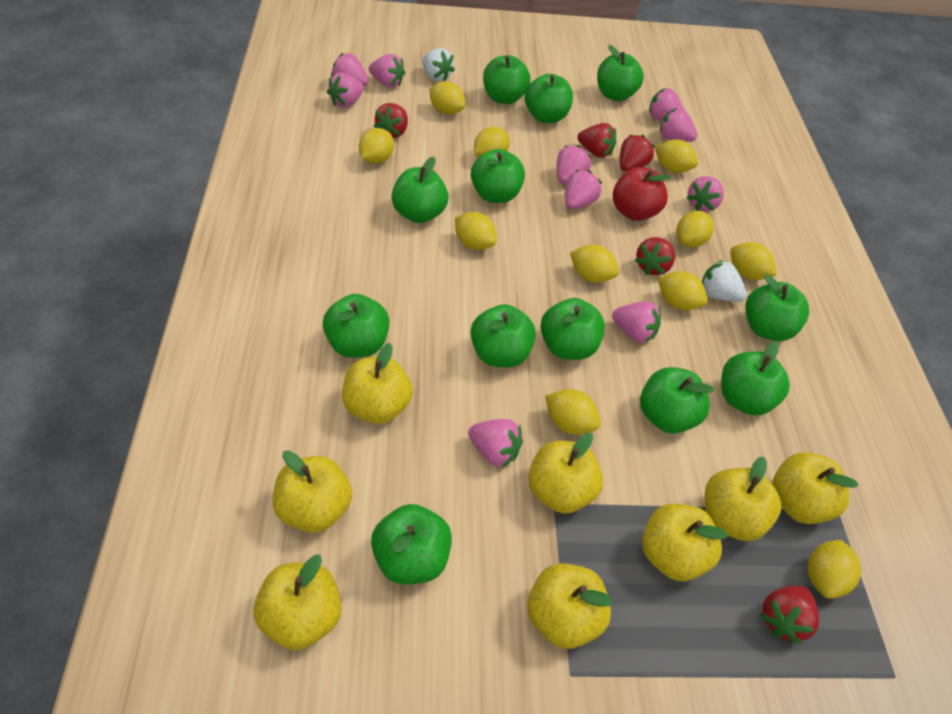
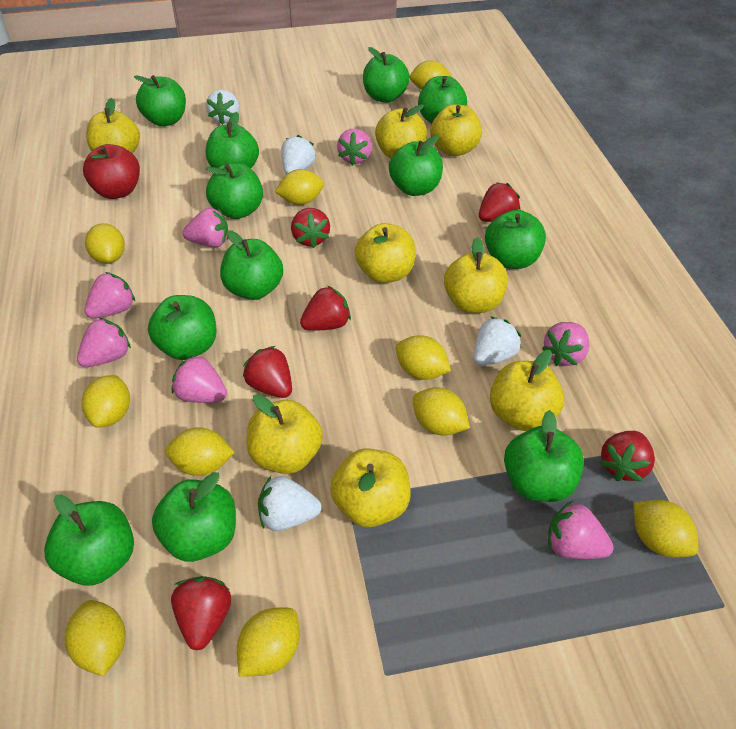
pink strawberry: 10 -> 7
red strawberry: 5 -> 6
white strawberry: 2 -> 4
yellow lemon: 11 -> 10

